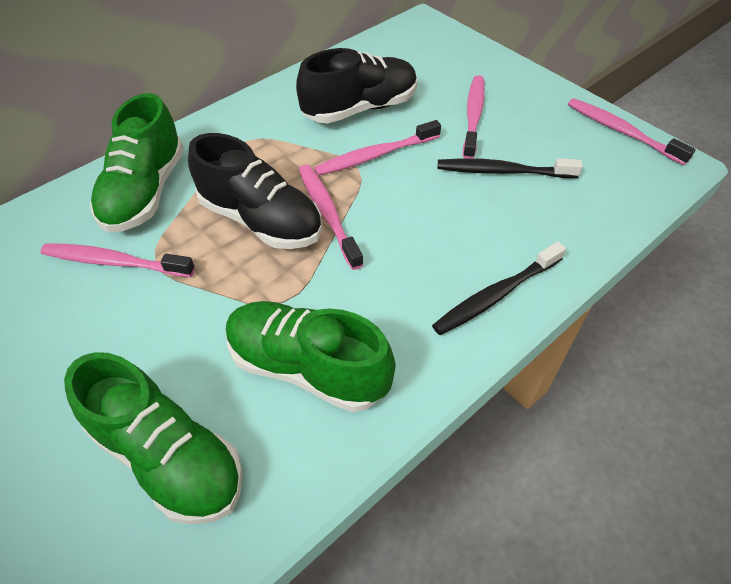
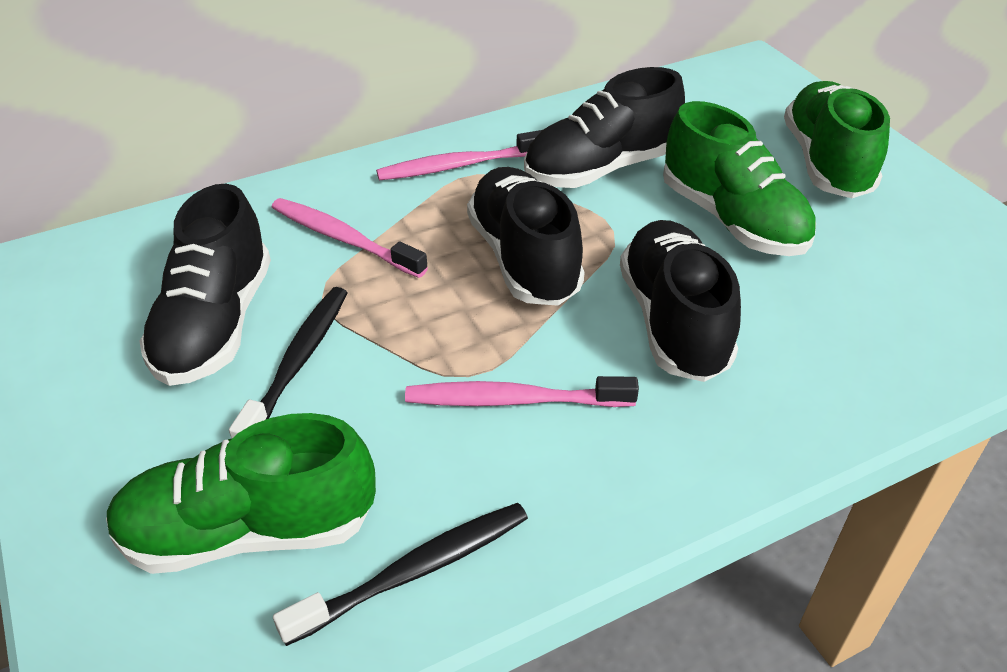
black shoe: 2 -> 4
pink toothbrush: 5 -> 3

